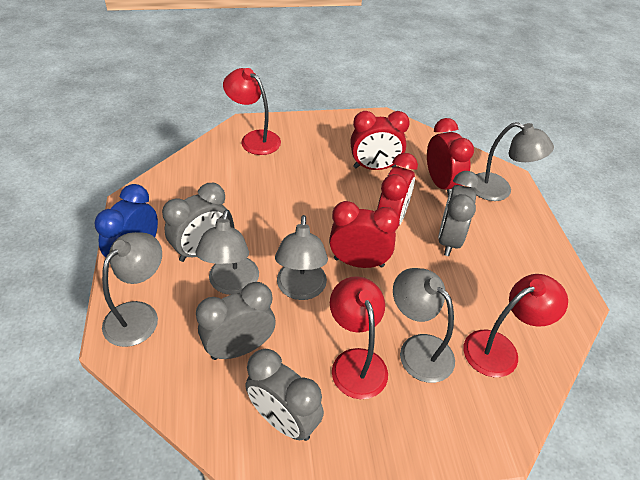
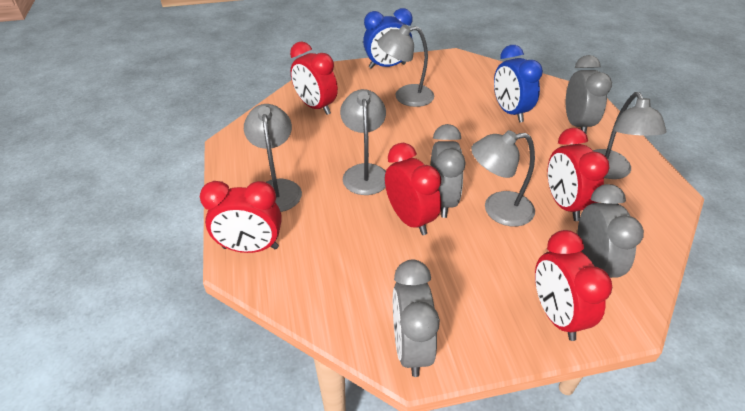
blue clock: 1 -> 2
red clock: 4 -> 5
red lamp: 3 -> 0

